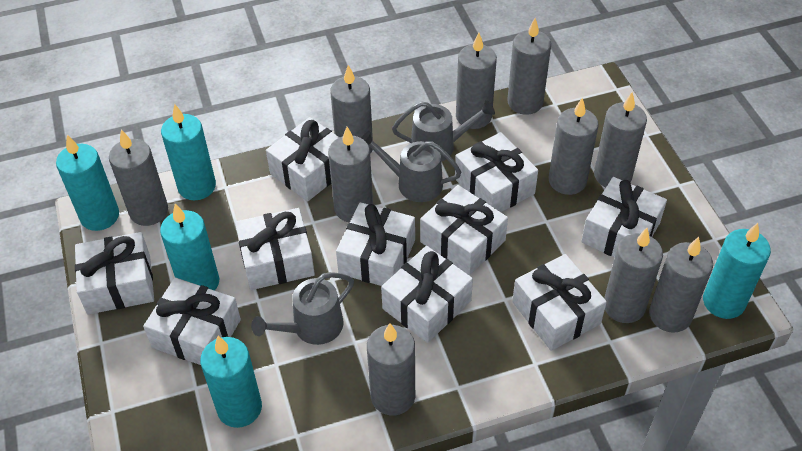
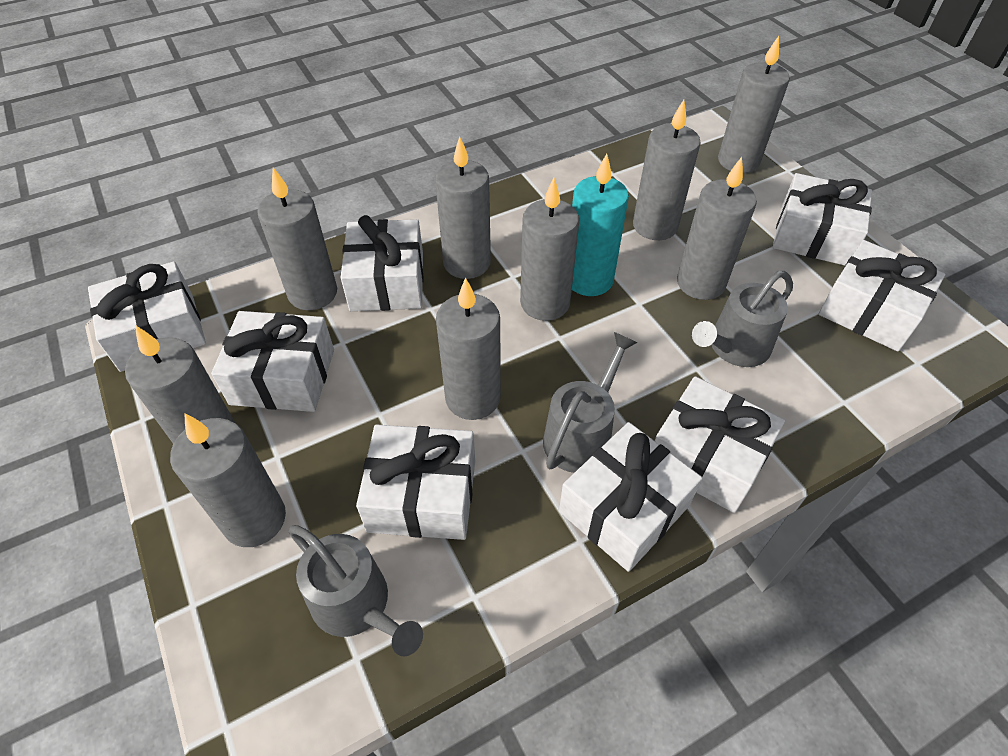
grey candle: 10 -> 9
turquoise candle: 5 -> 1
white gift: 10 -> 8

